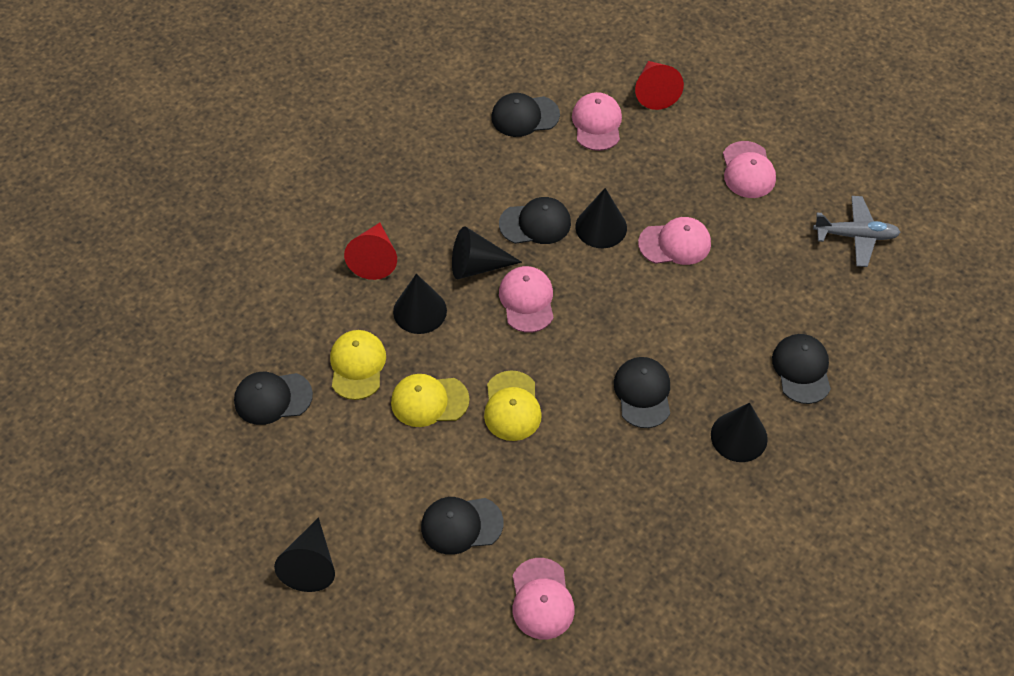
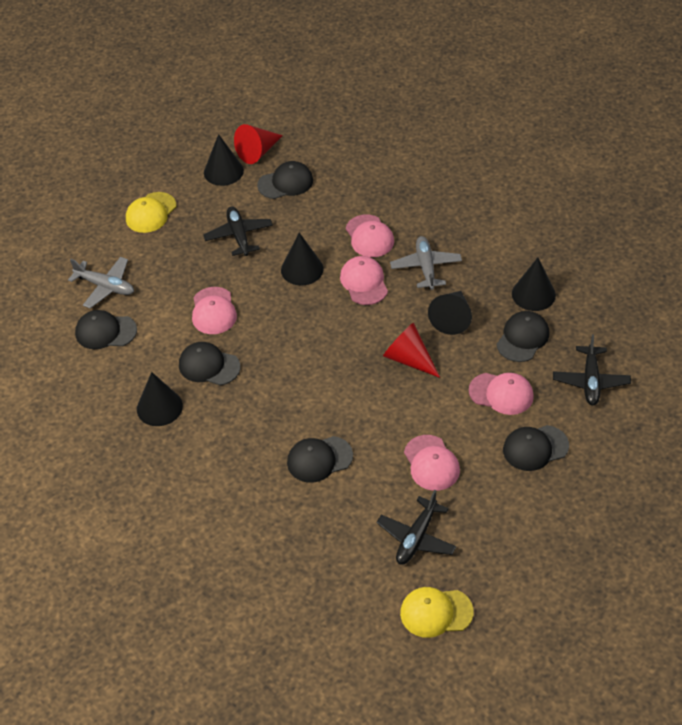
black plane: 0 -> 3
grey plane: 1 -> 2
yellow cap: 3 -> 2

